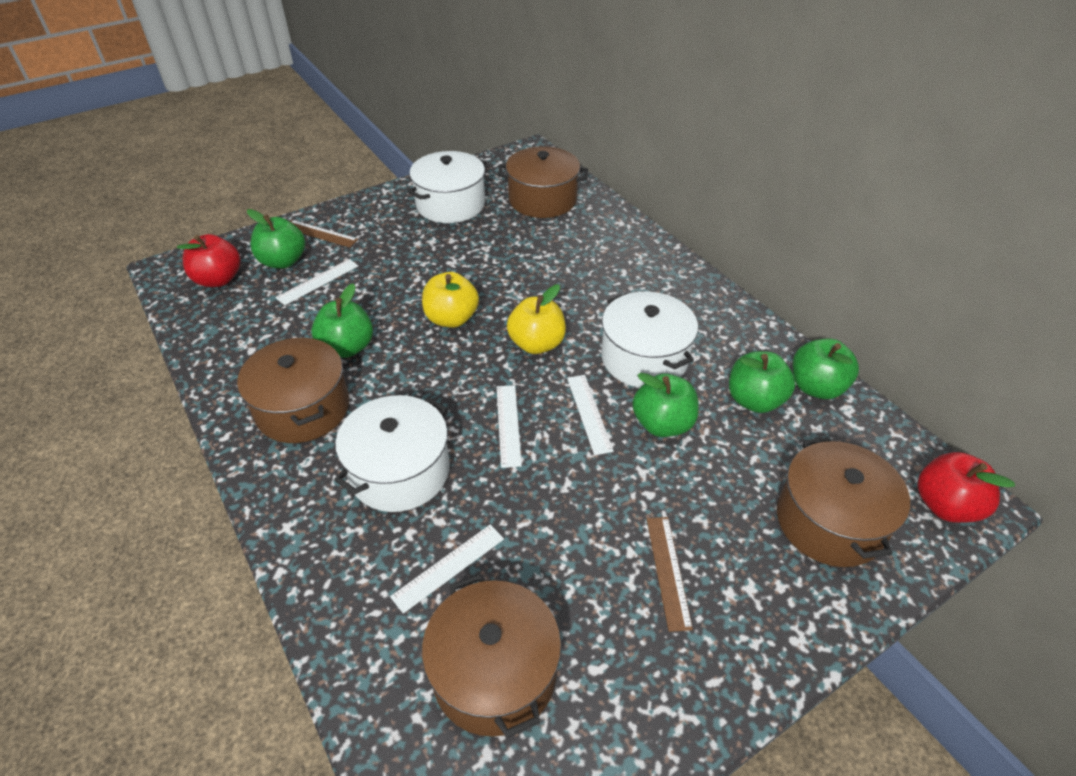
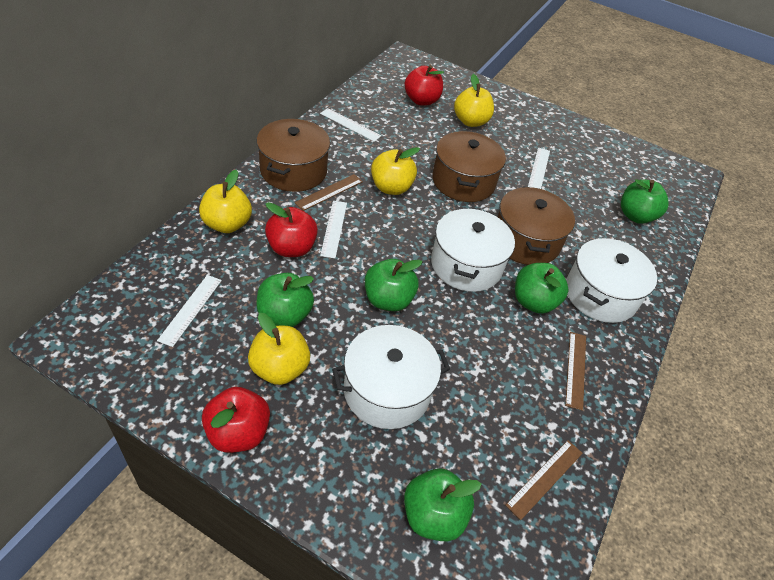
brown pot: 4 -> 3
brown ruler: 2 -> 3
red apple: 2 -> 3
yellow apple: 2 -> 4

